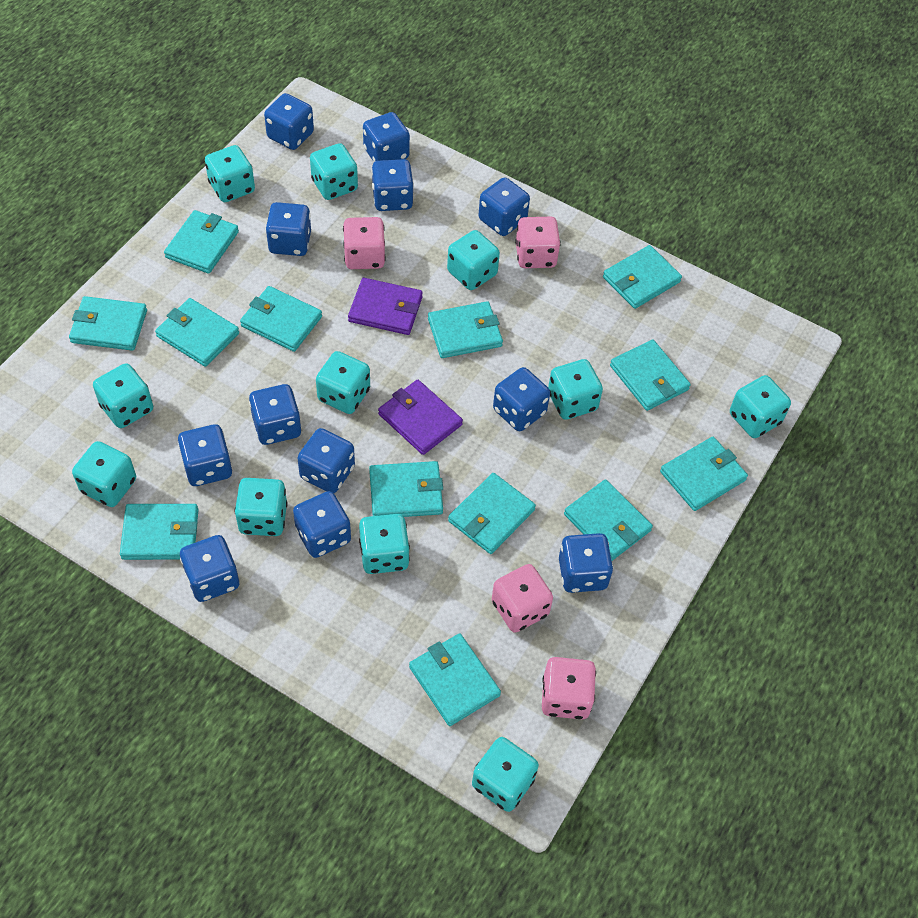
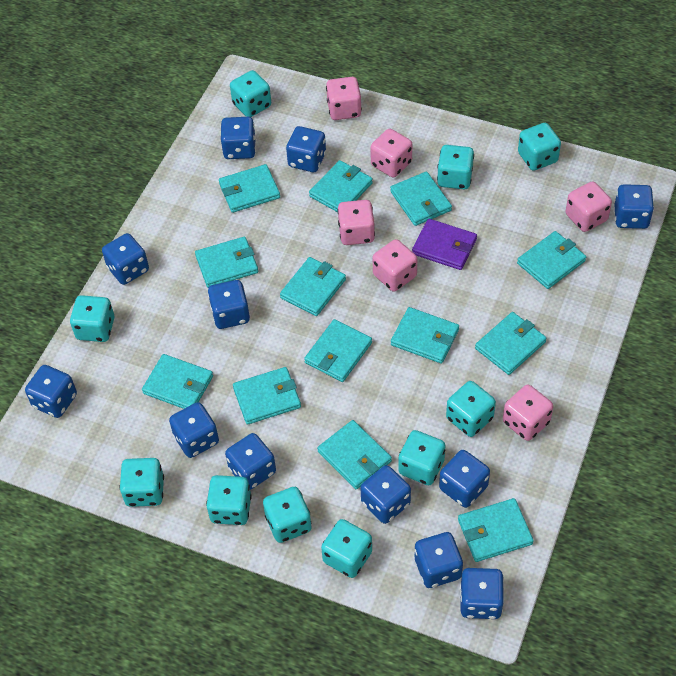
pink dice: 4 -> 6
purple wallet: 2 -> 1
turquoise dice: 11 -> 10

